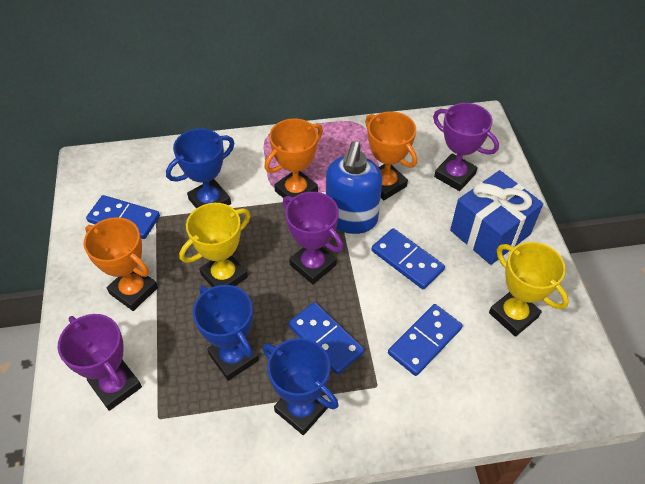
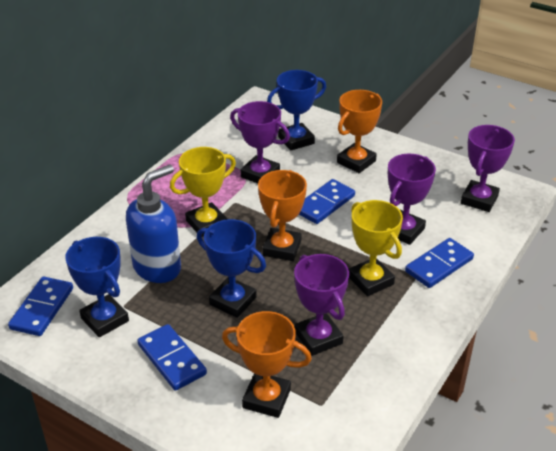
blue gift: 1 -> 0
purple trophy: 3 -> 4

